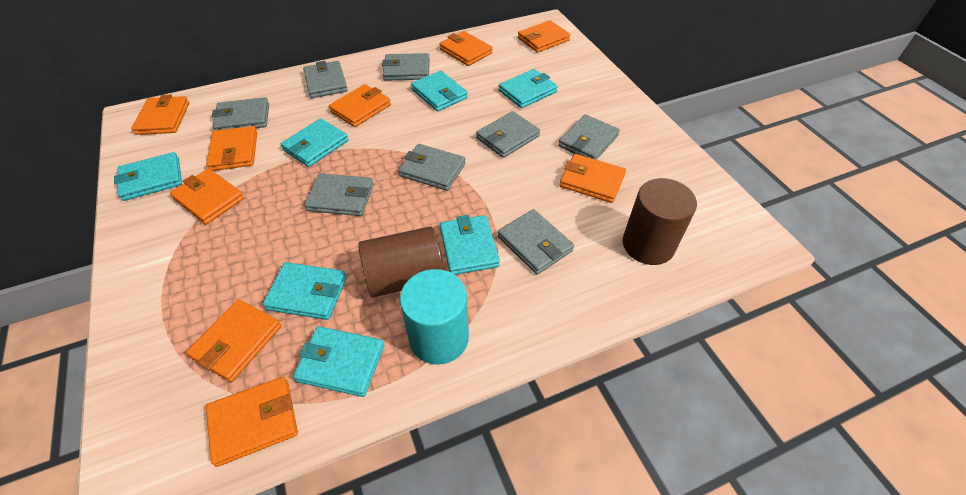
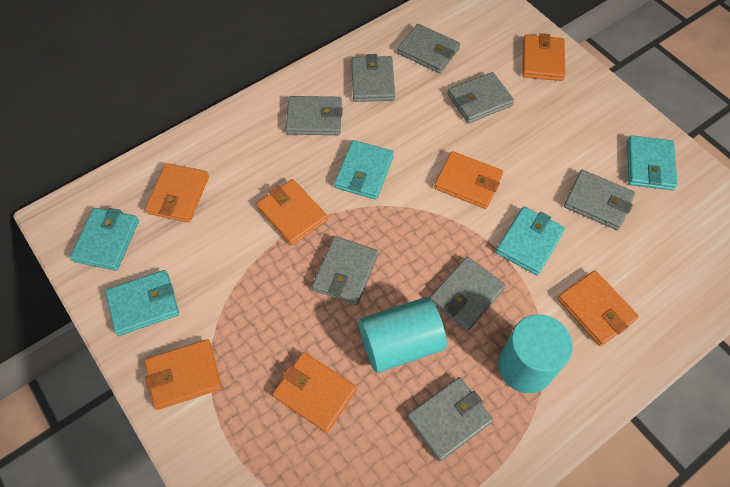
brown cylinder: 2 -> 0
orange wallet: 9 -> 7
turquoise cylinder: 1 -> 2
turquoise wallet: 7 -> 5

